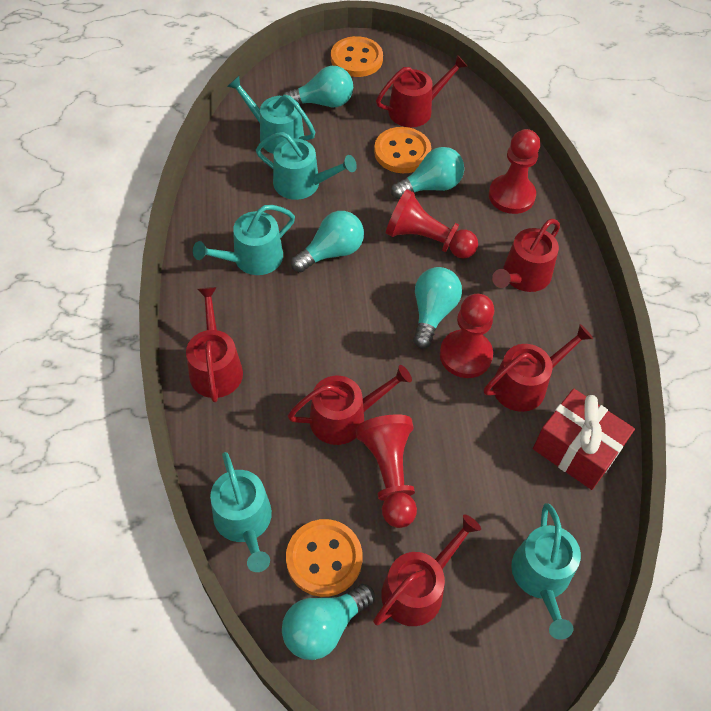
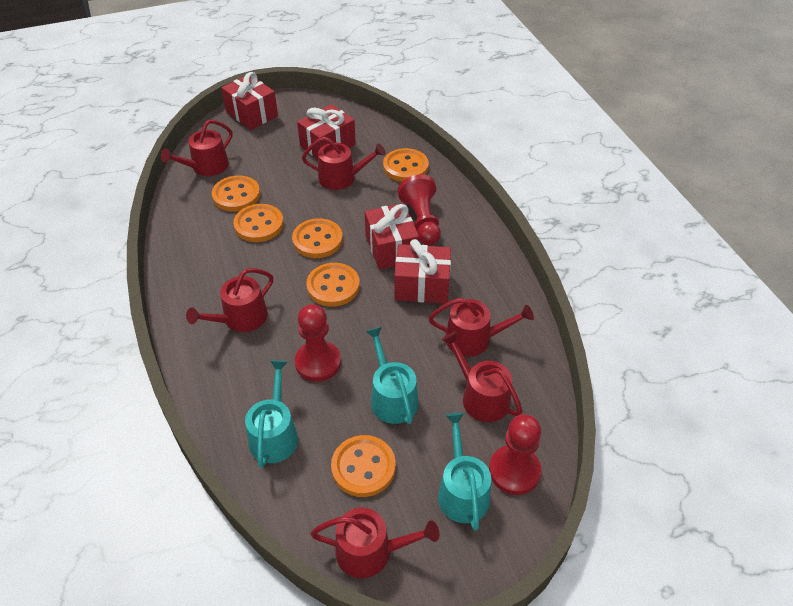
orange button: 3 -> 6
red gift: 1 -> 4
red pawn: 4 -> 3
turquoise light bulb: 5 -> 0
turquoise watering can: 5 -> 3

